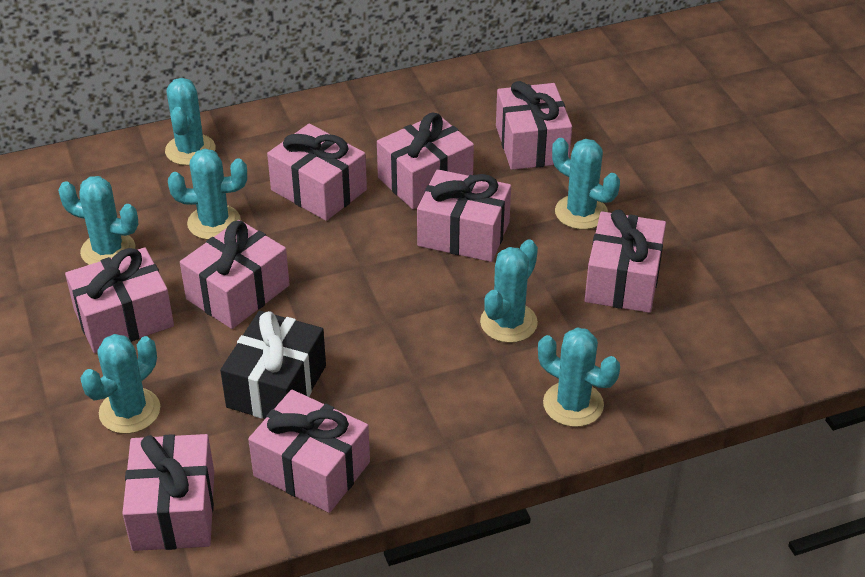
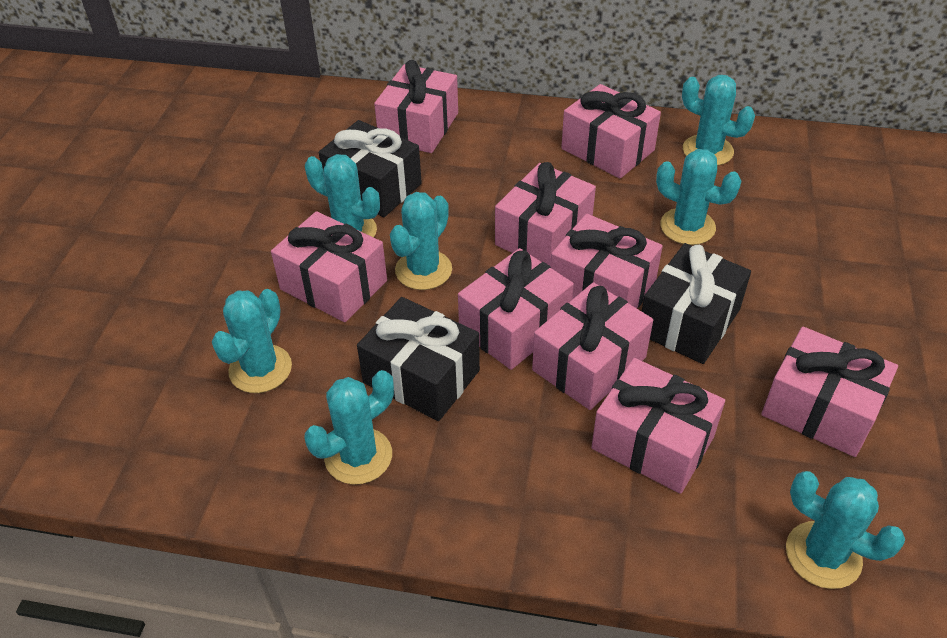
black gift: 1 -> 3

